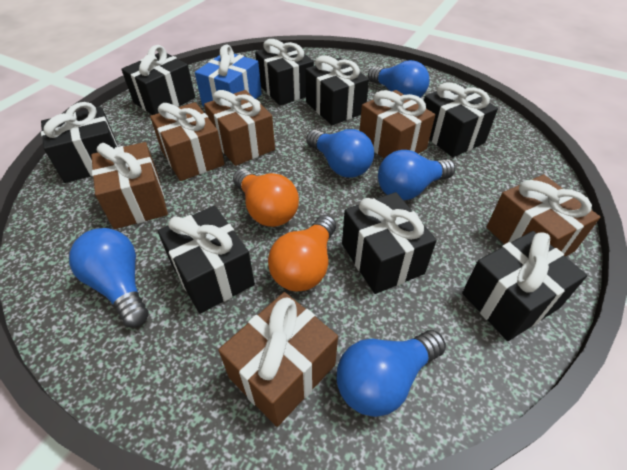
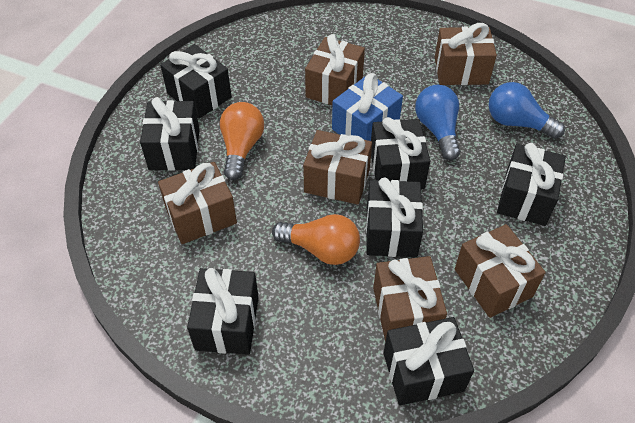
black gift: 8 -> 7
blue light bulb: 5 -> 2

